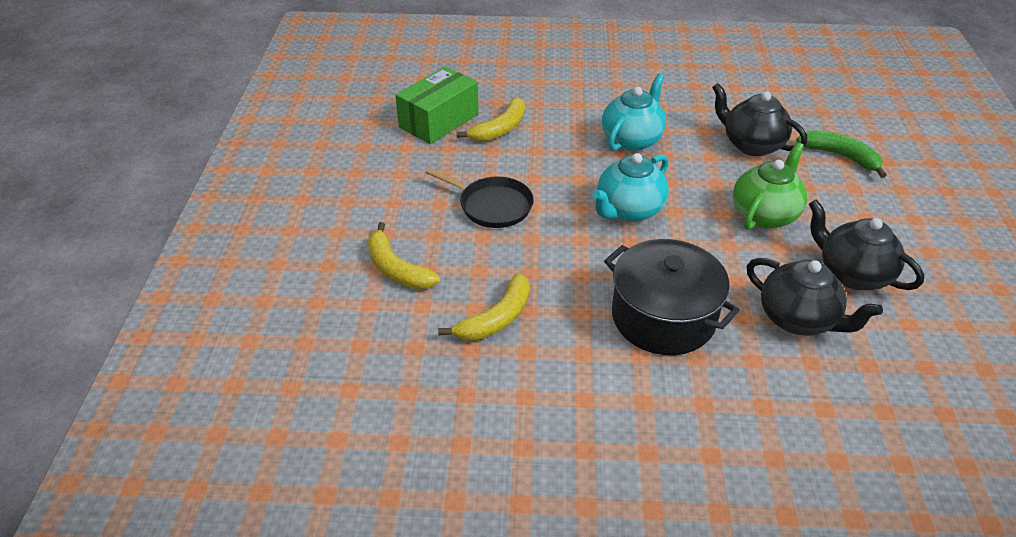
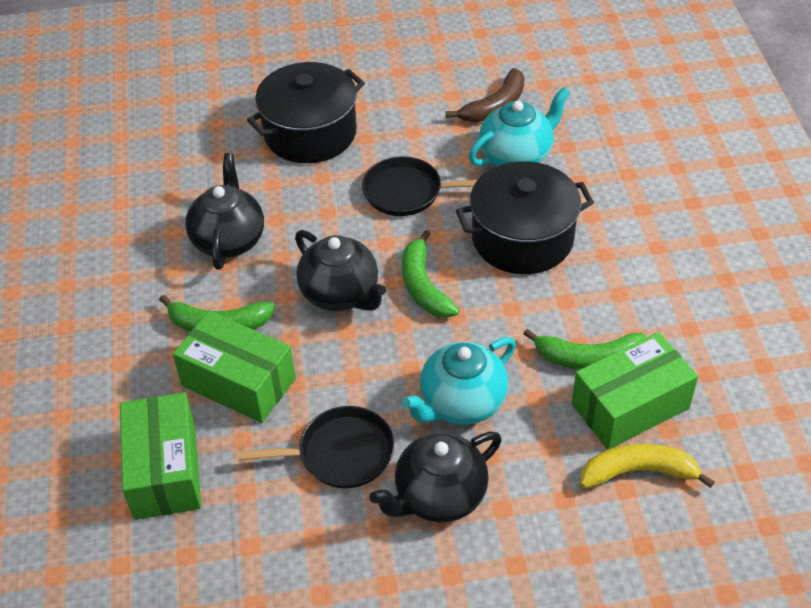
black pan: 1 -> 2
black pot: 1 -> 2
brown banana: 0 -> 1
green banana: 1 -> 3
green box: 1 -> 3
green teapot: 1 -> 0
yellow banana: 3 -> 1

